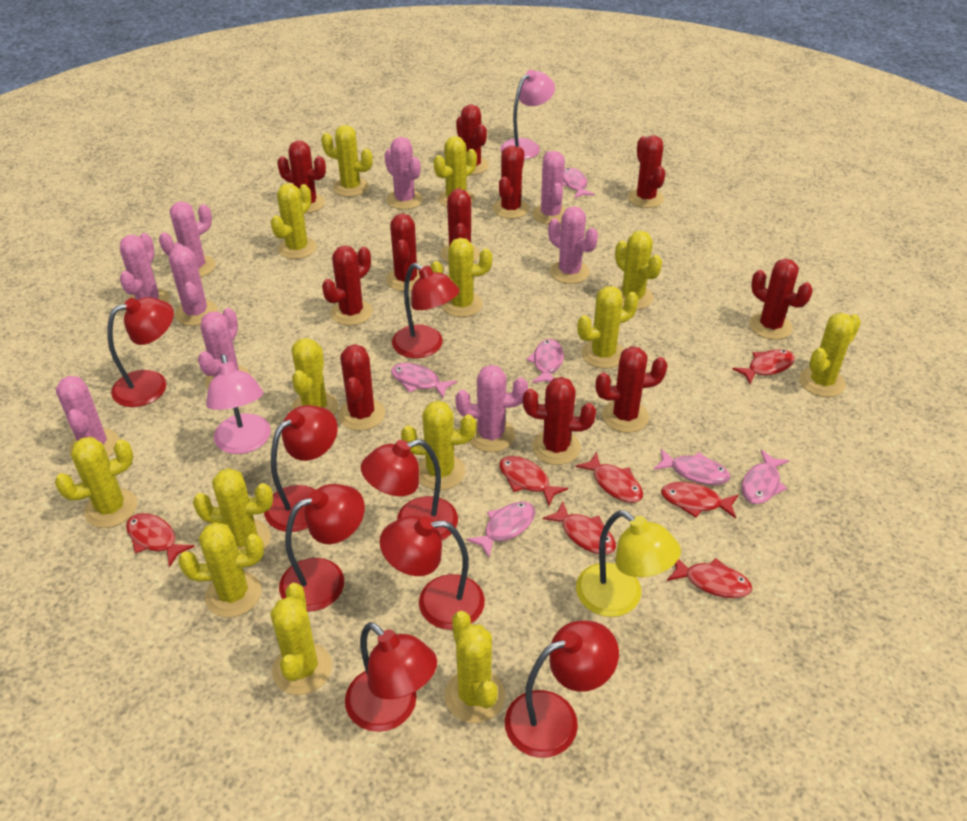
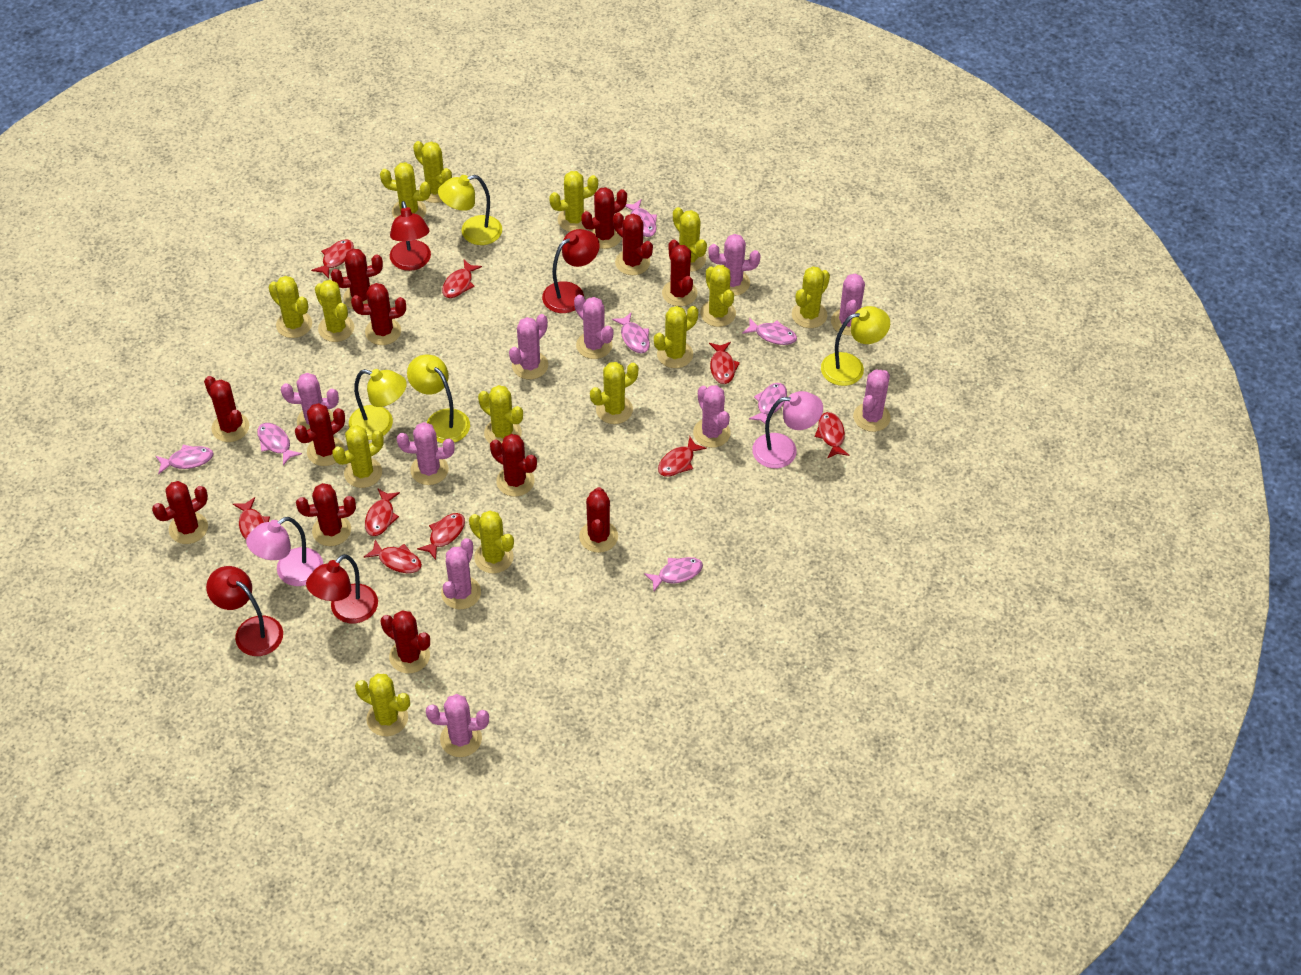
pink cactus: 9 -> 10
pink fish: 6 -> 7
red cactus: 11 -> 12
red fish: 7 -> 9
red lamp: 8 -> 4
yellow lamp: 1 -> 4

